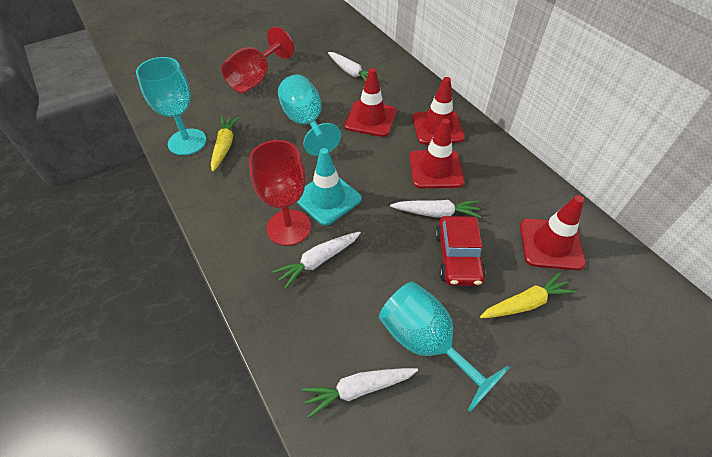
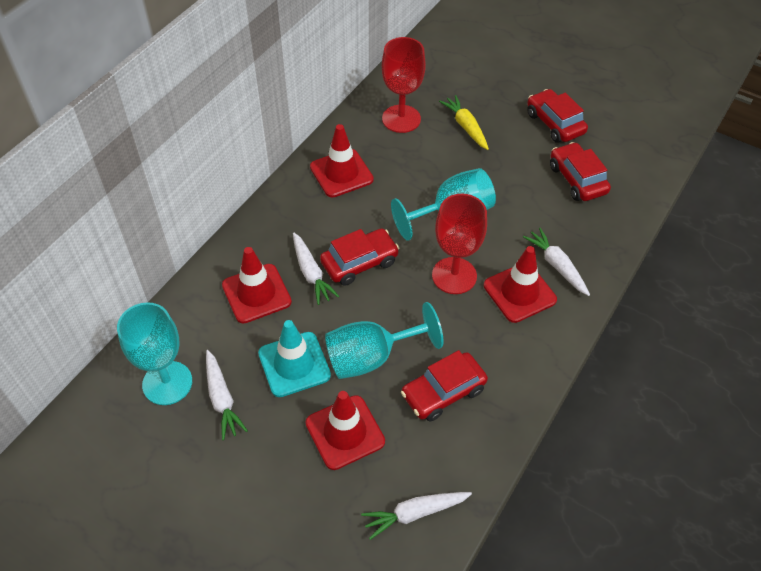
red car: 1 -> 4
yellow carrot: 2 -> 1

